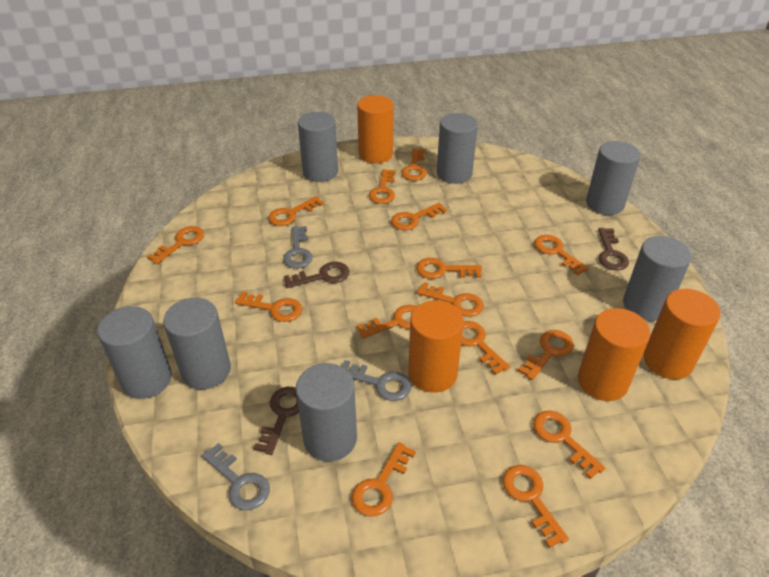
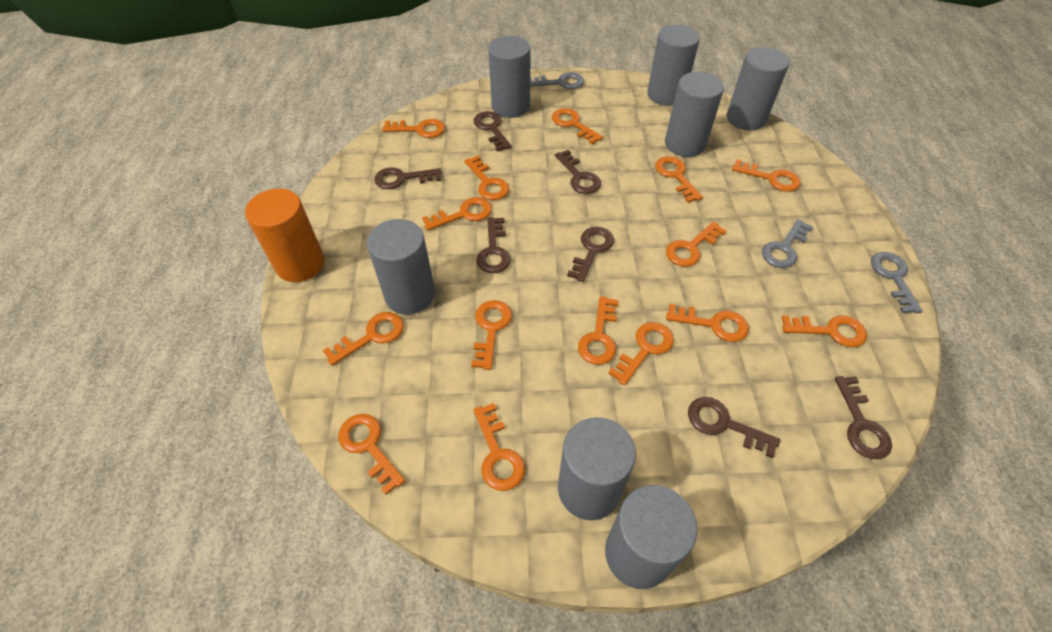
brown key: 3 -> 7
orange cylinder: 4 -> 1

